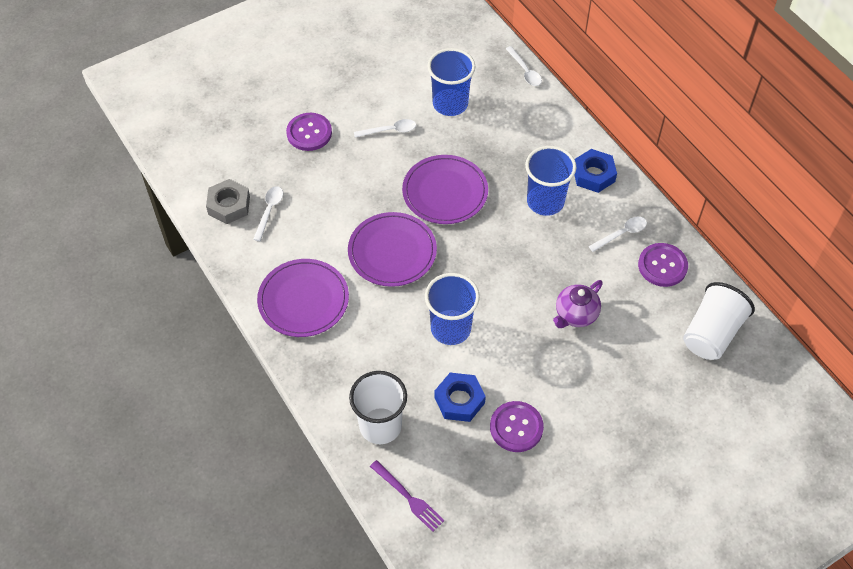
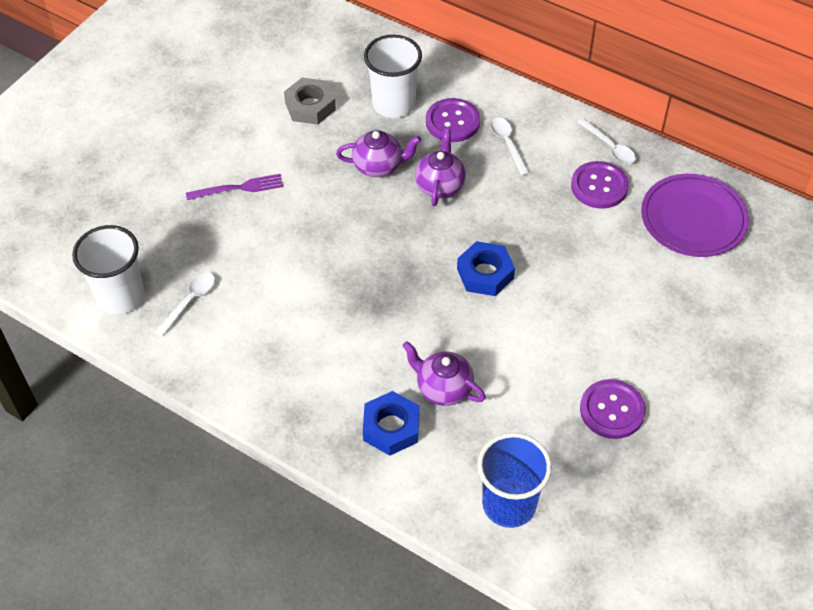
blue cup: 3 -> 1
purple plate: 3 -> 1
purple teapot: 1 -> 3
white spoon: 4 -> 3

